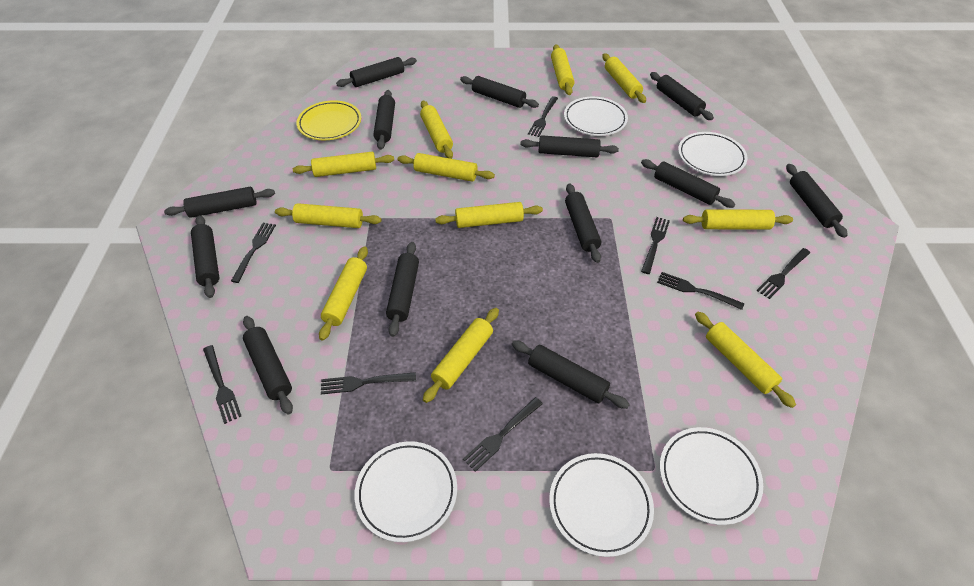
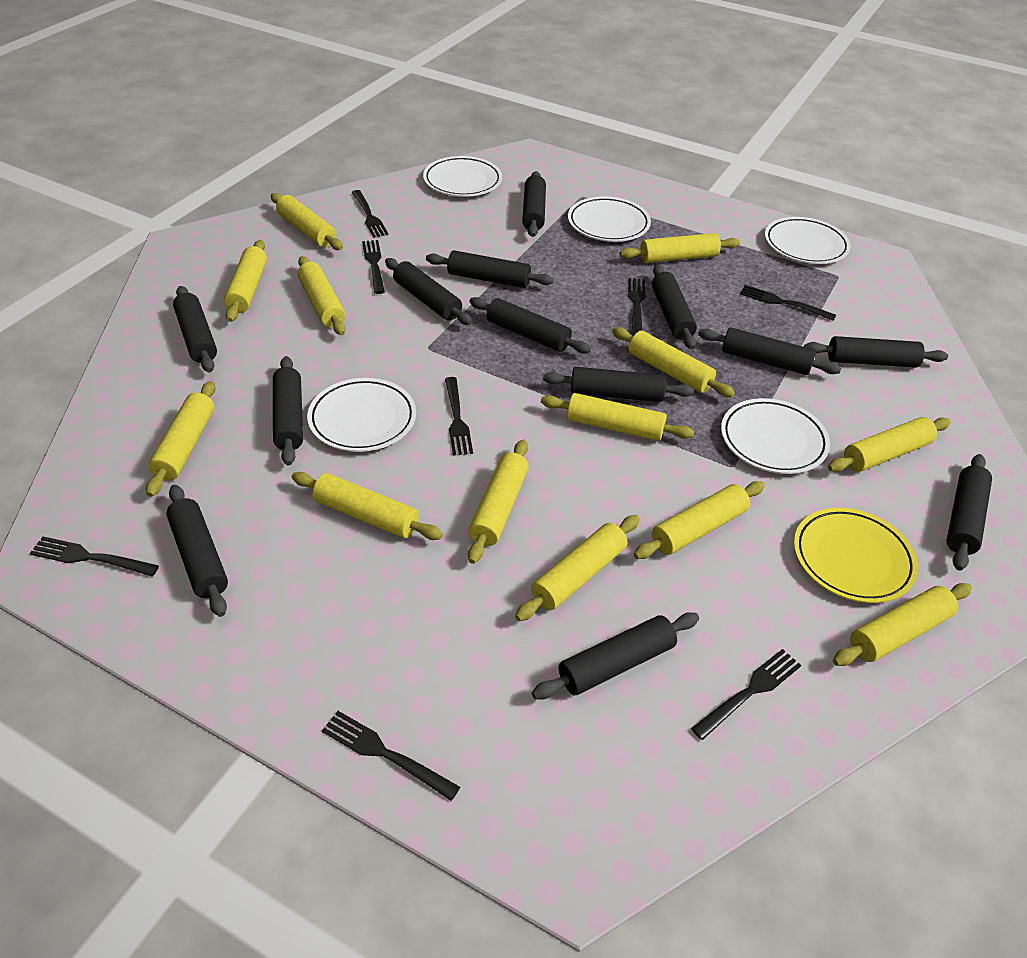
yellow rolling pin: 11 -> 13

